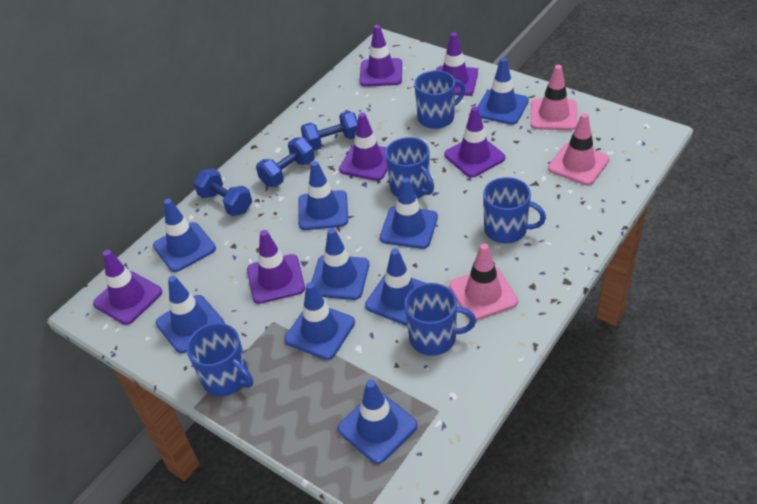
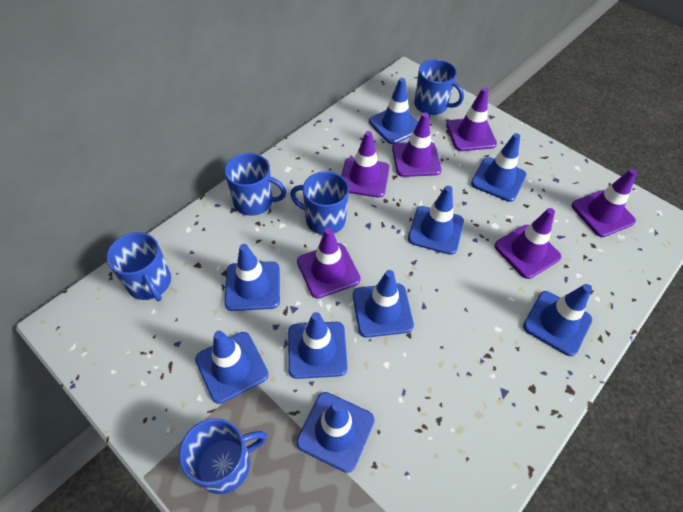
blue dumbbell: 3 -> 0
pink traffic cone: 3 -> 0

